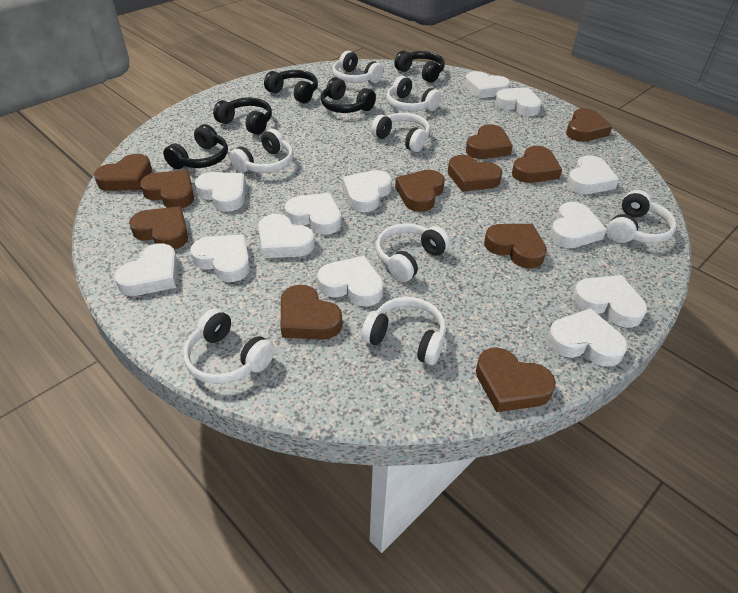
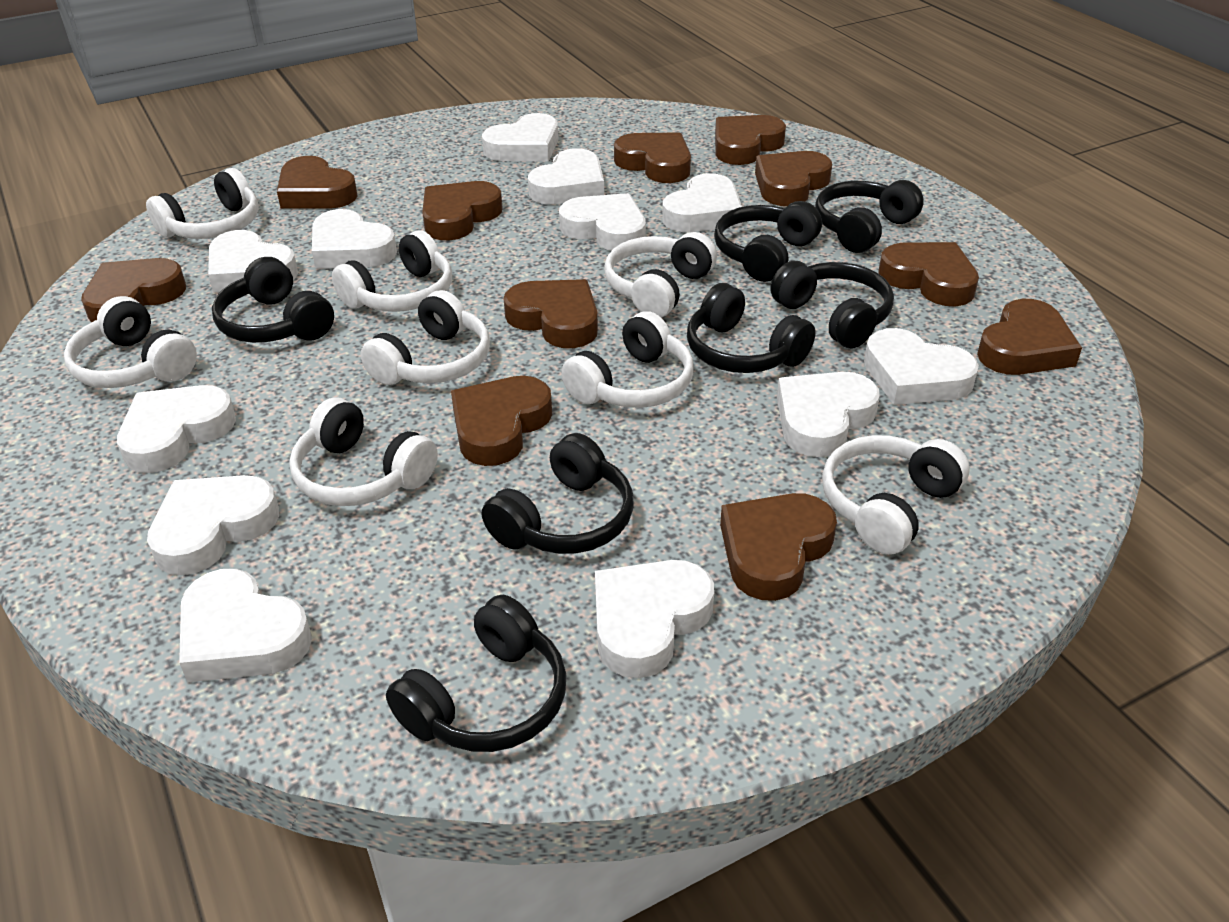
black headphones: 5 -> 7
white heart: 13 -> 12

